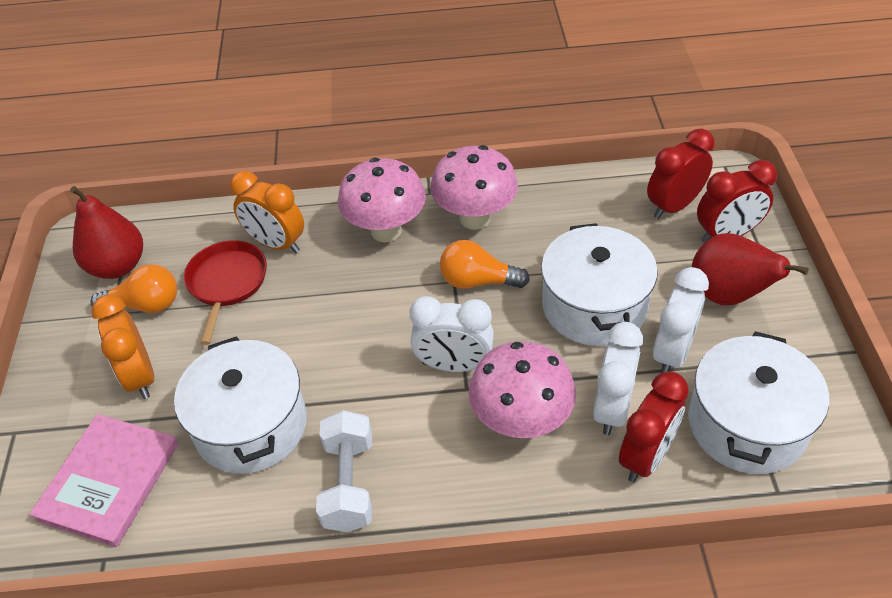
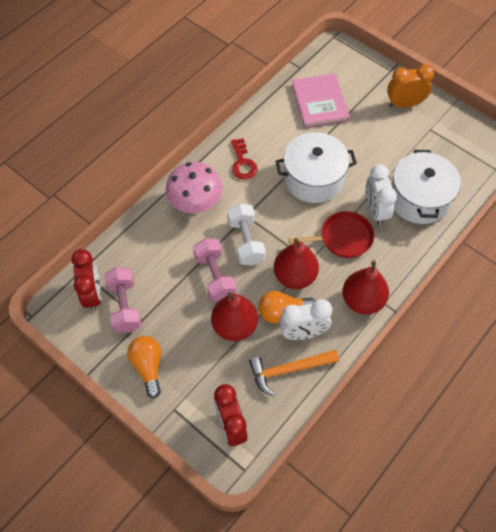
orange clock: 2 -> 1
orange hammer: 0 -> 1
pink dumbbell: 0 -> 2
pink mushroom: 3 -> 1
red clock: 3 -> 2
red key: 0 -> 1
red pear: 2 -> 3
white clock: 3 -> 2
white pot: 3 -> 2

